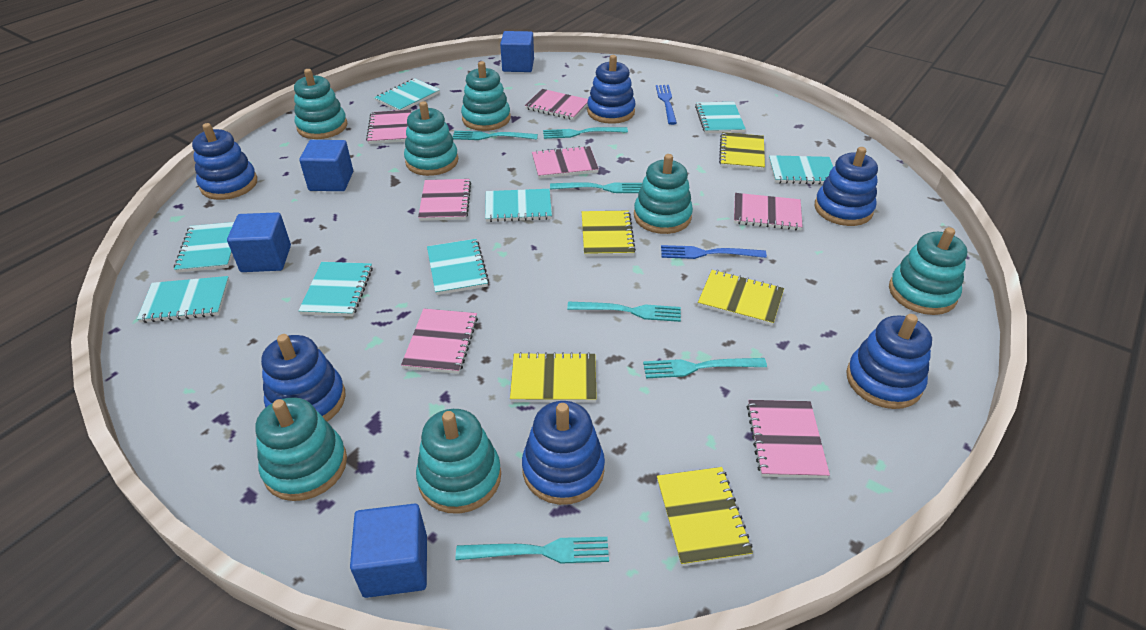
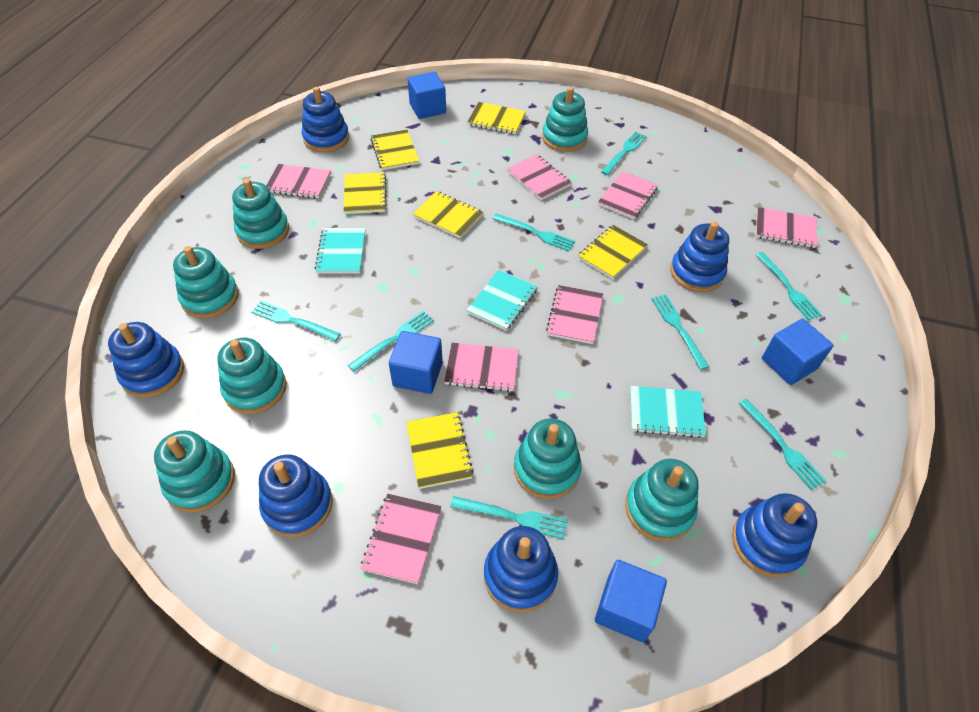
blue fork: 2 -> 0
turquoise fork: 6 -> 8
turquoise notebook: 8 -> 3
yellow notebook: 5 -> 6

